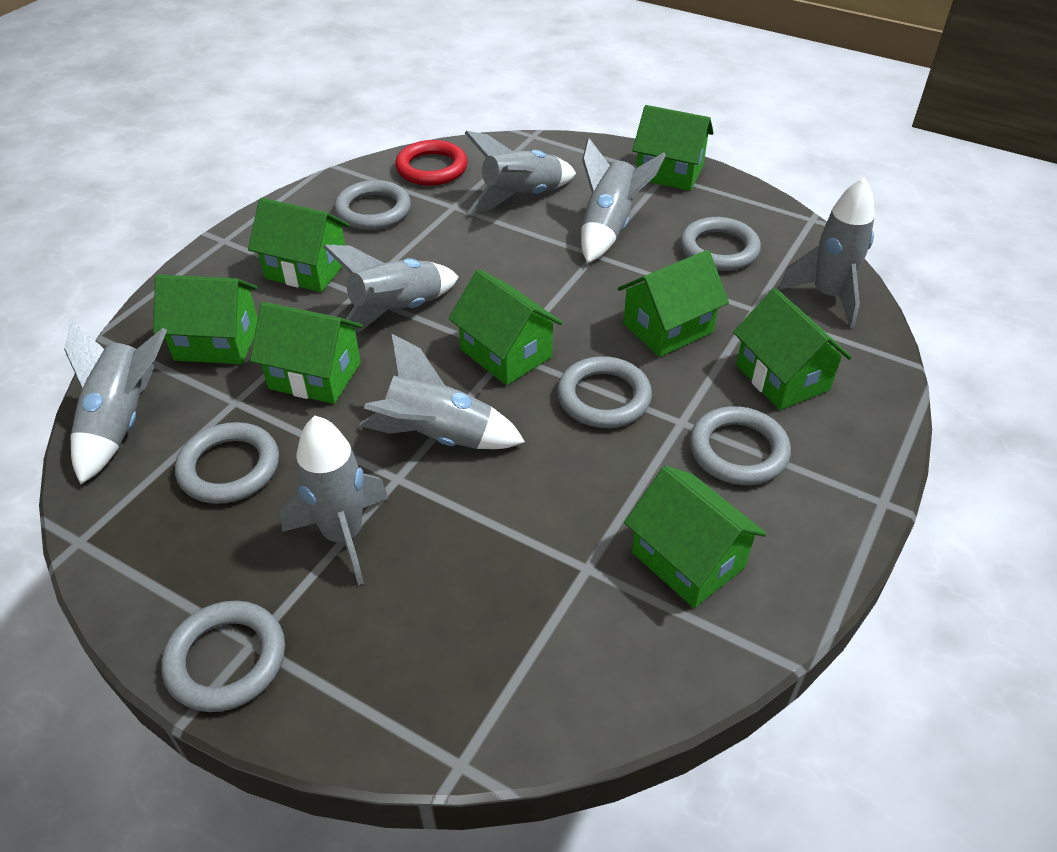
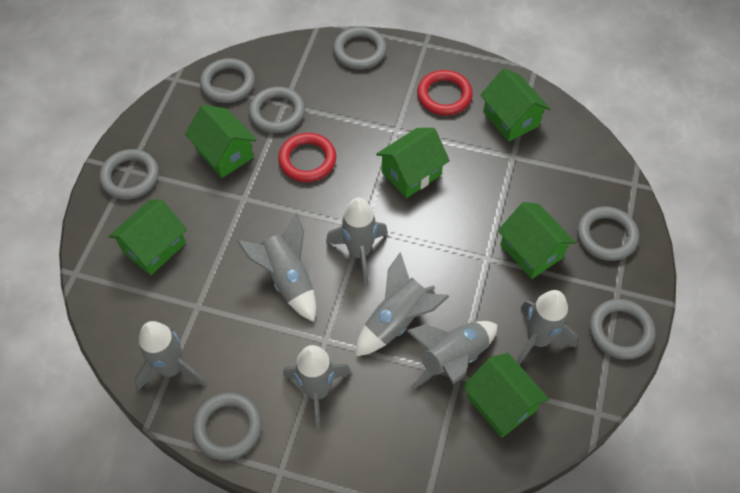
green house: 8 -> 6
grey ring: 6 -> 7
red ring: 1 -> 2

